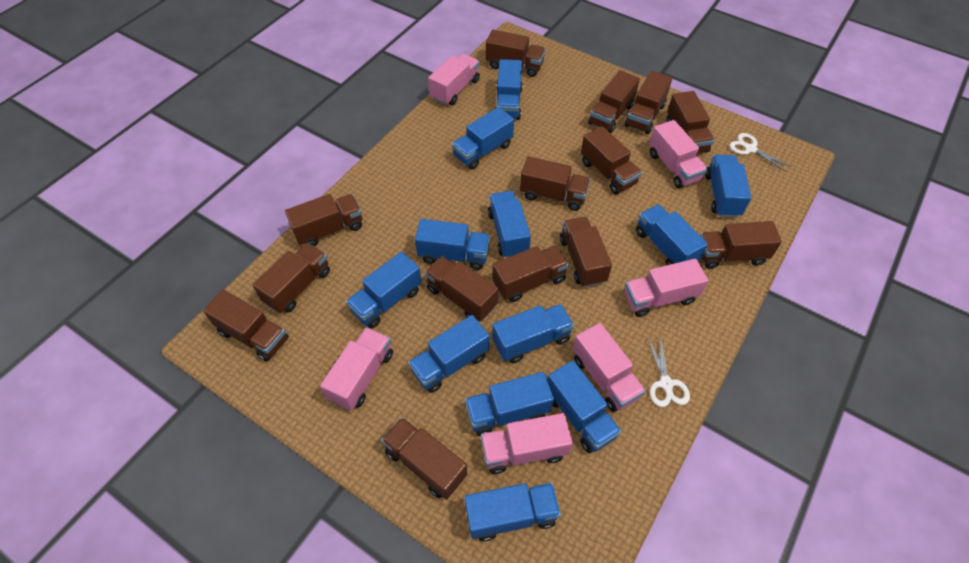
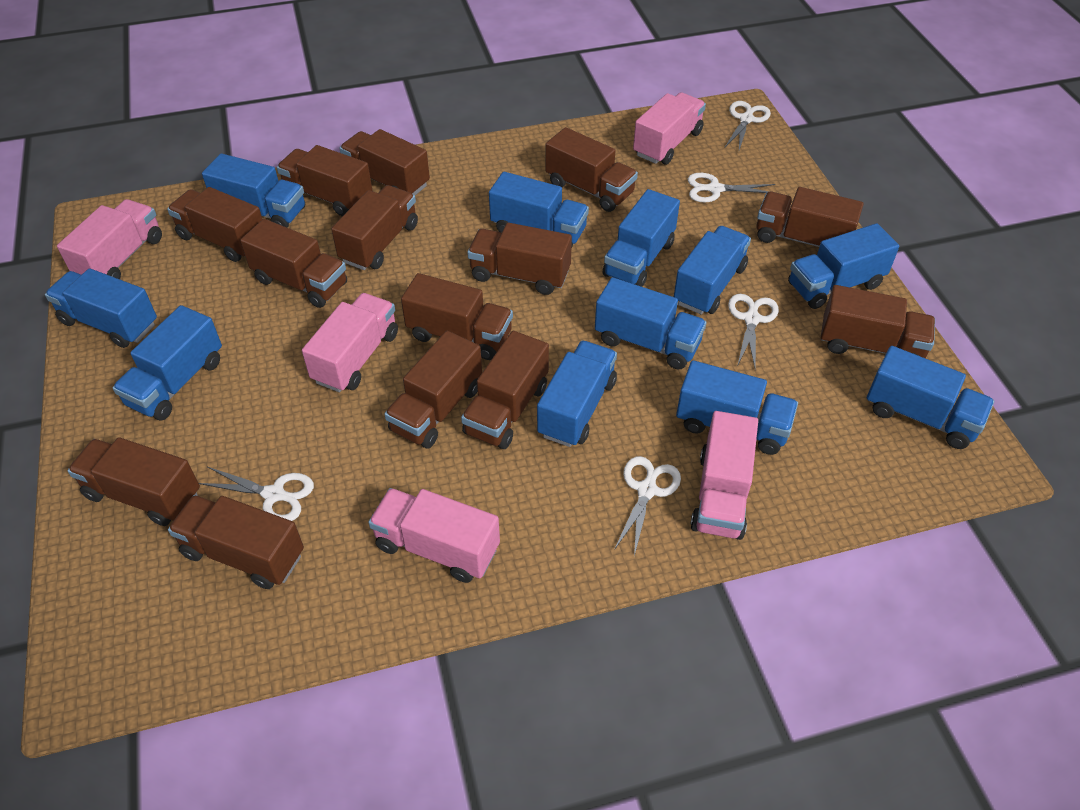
blue truck: 12 -> 11
pink truck: 6 -> 5
white scissors: 2 -> 5

